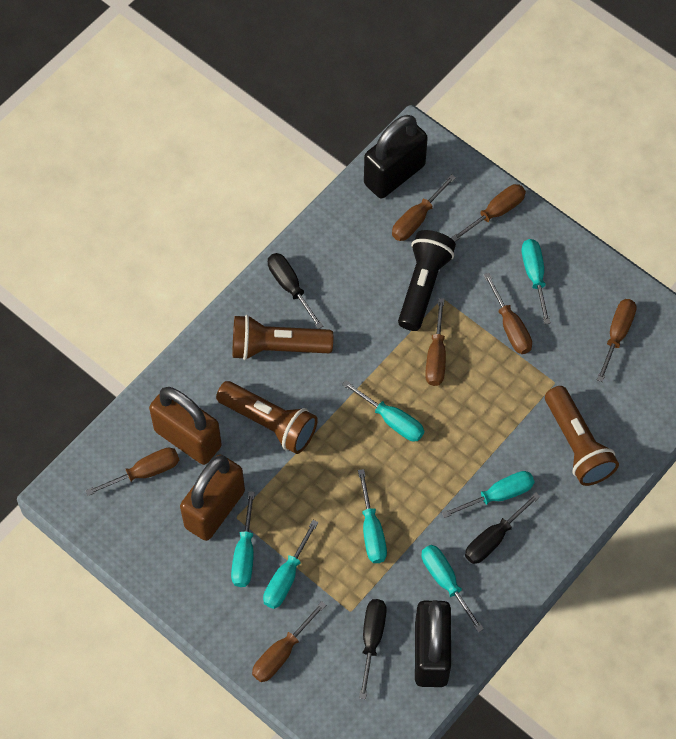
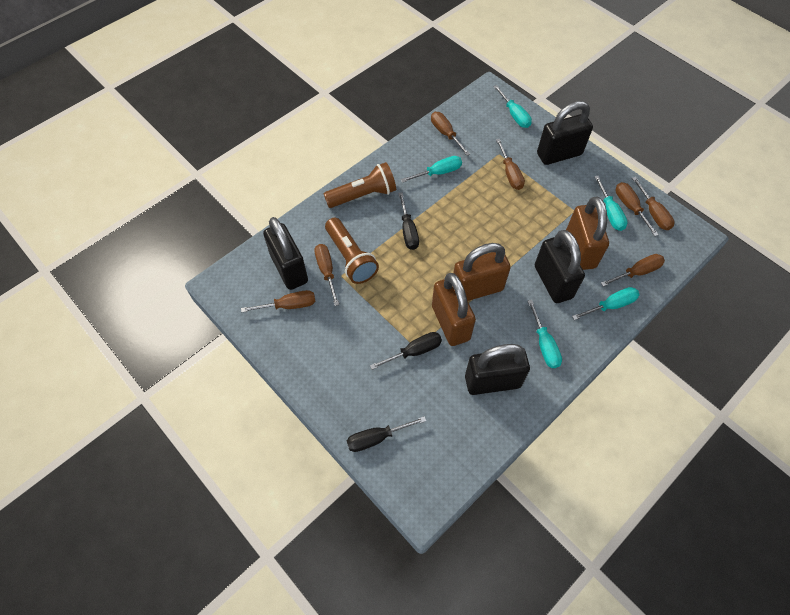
black flashlight: 1 -> 0
black padlock: 2 -> 4
brown flashlight: 3 -> 2
brown padlock: 2 -> 3
turquoise screwdriver: 7 -> 5

